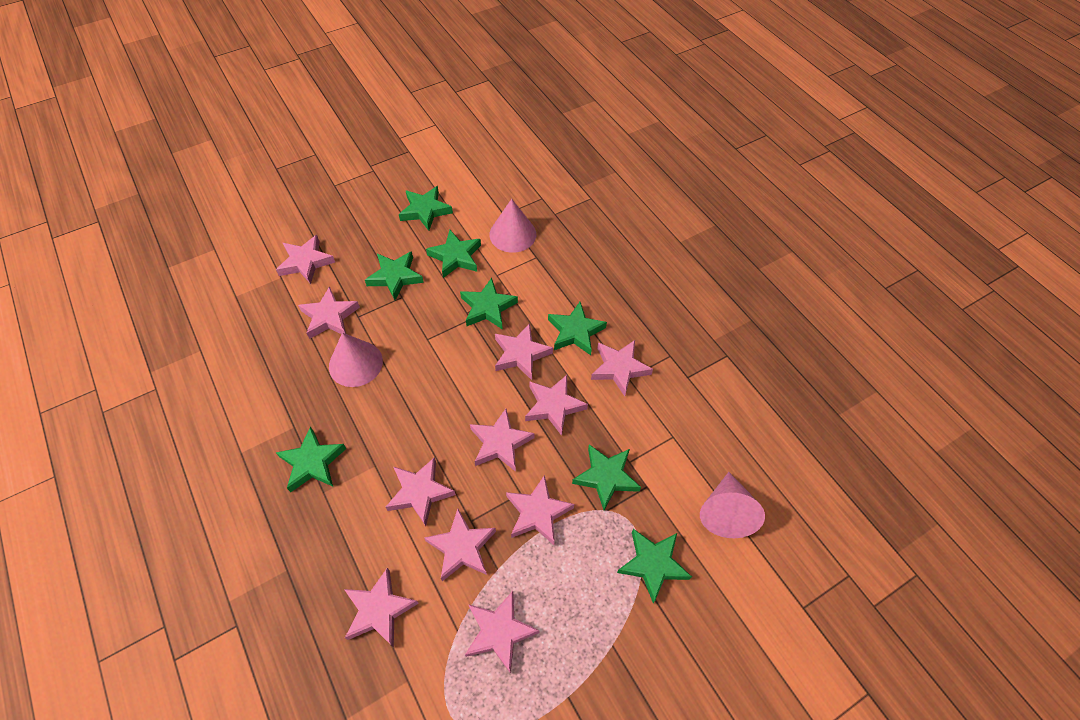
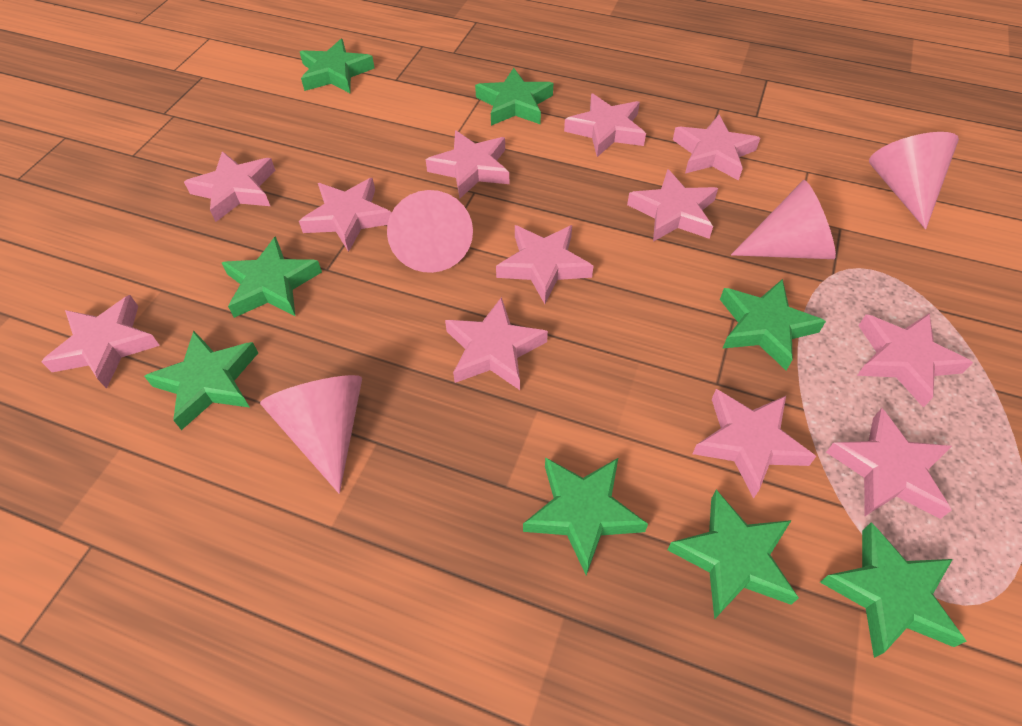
pink cone: 3 -> 4
pink star: 11 -> 12

